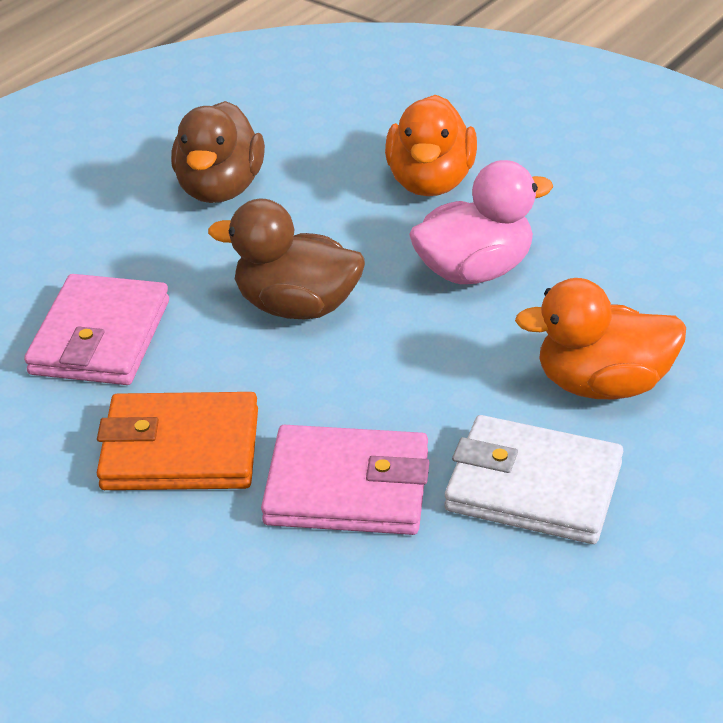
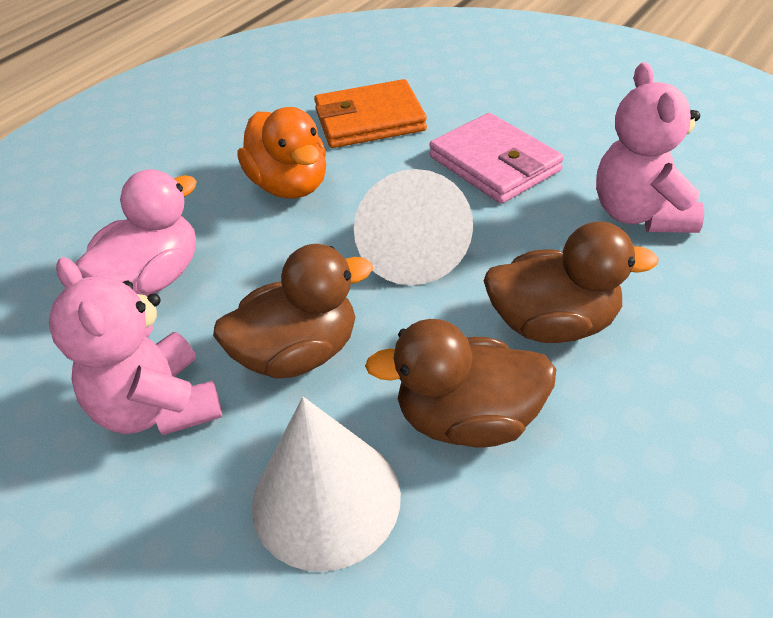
brown duck: 2 -> 3
orange duck: 2 -> 1
pink teddy bear: 0 -> 2
pink wallet: 2 -> 1
white cone: 0 -> 2
white wallet: 1 -> 0

